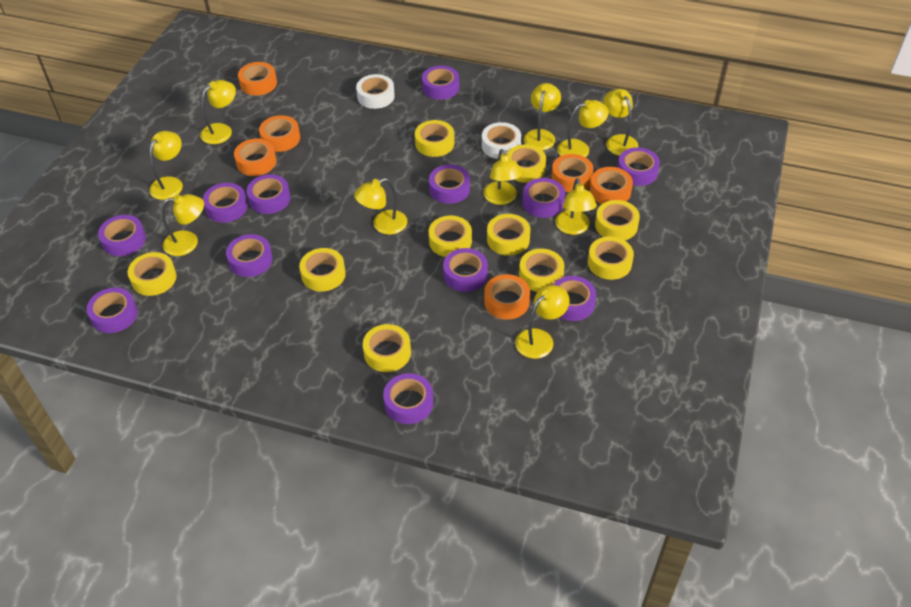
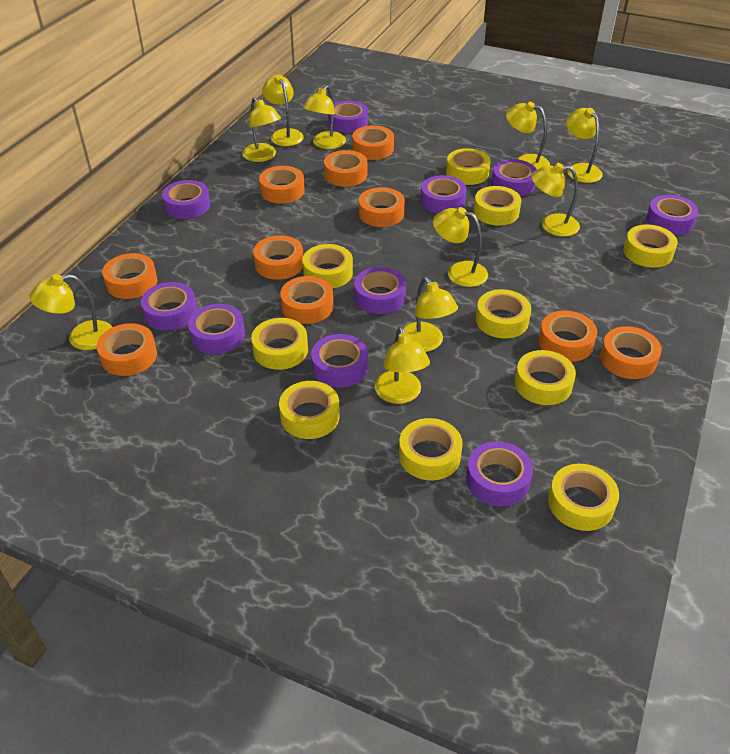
orange tape: 6 -> 10
purple tape: 12 -> 10
white tape: 2 -> 0

